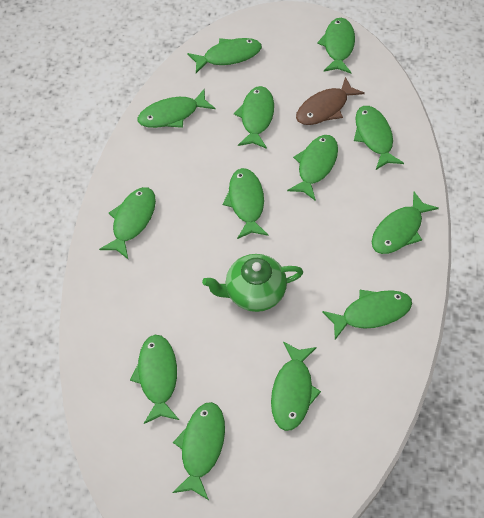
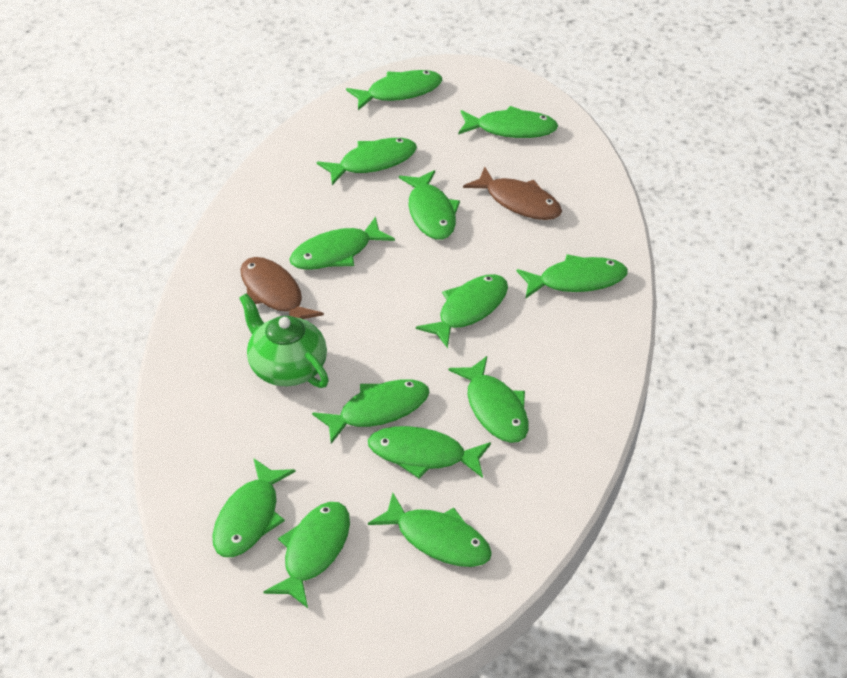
brown fish: 1 -> 2

